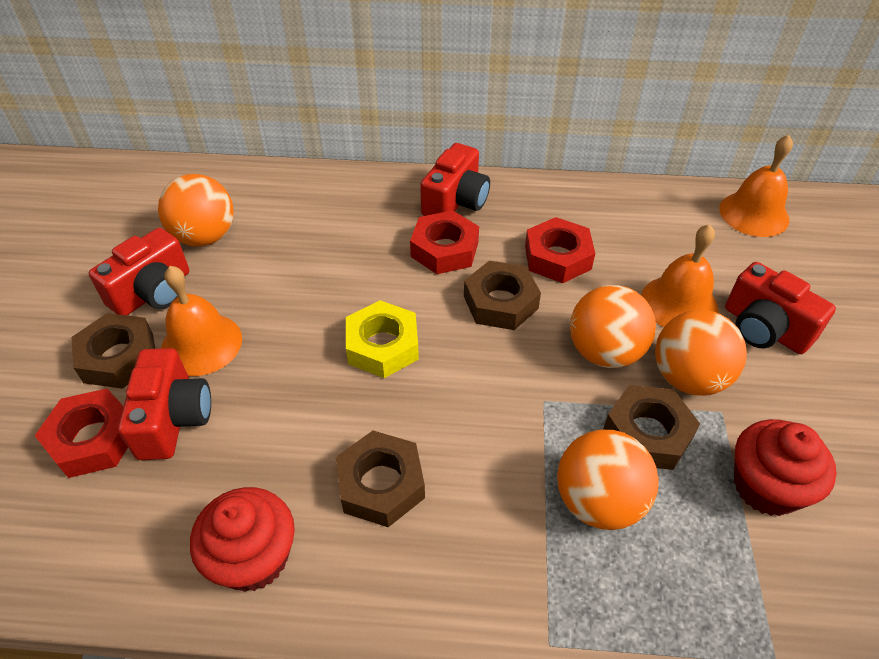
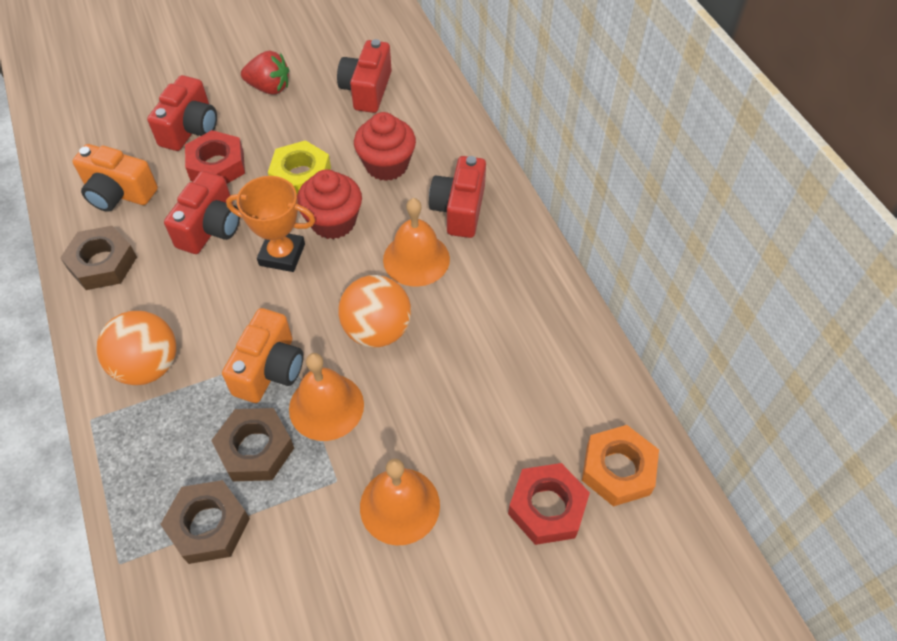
brown nut: 4 -> 3
orange ball: 4 -> 2
orange camera: 0 -> 2
orange nut: 0 -> 1
orange trophy: 0 -> 1
red nut: 3 -> 2
red strawberry: 0 -> 1

